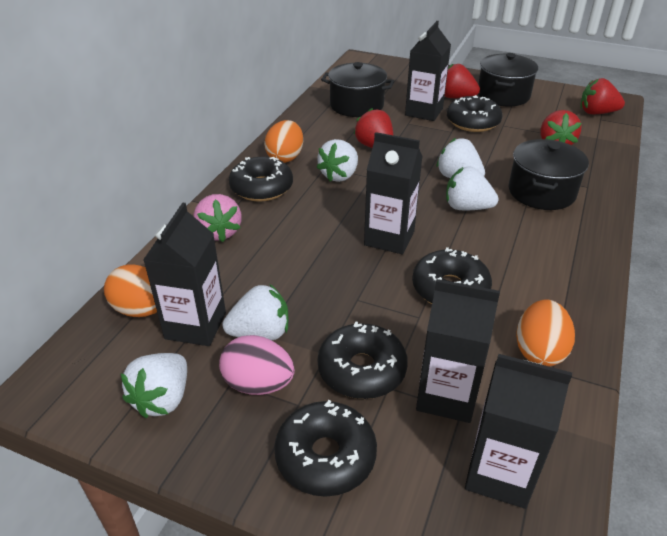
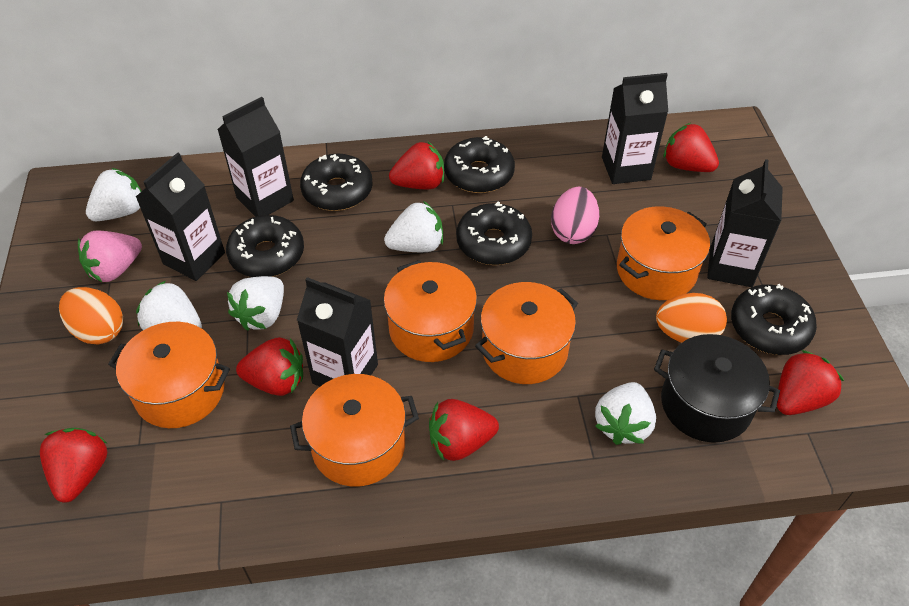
black pot: 3 -> 1
orange egg: 3 -> 2
orange pot: 0 -> 5
red strawberry: 4 -> 6

